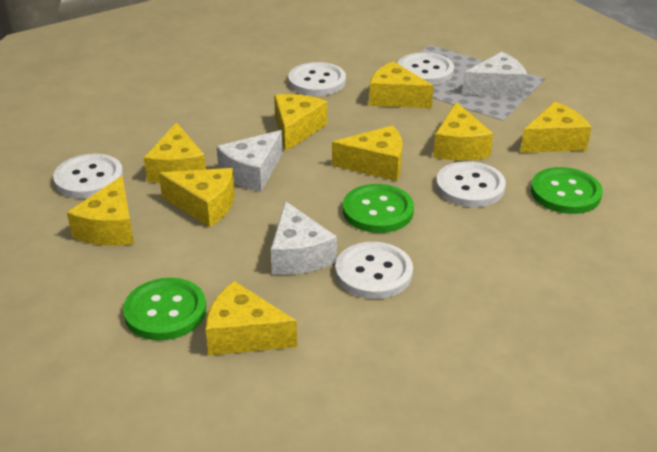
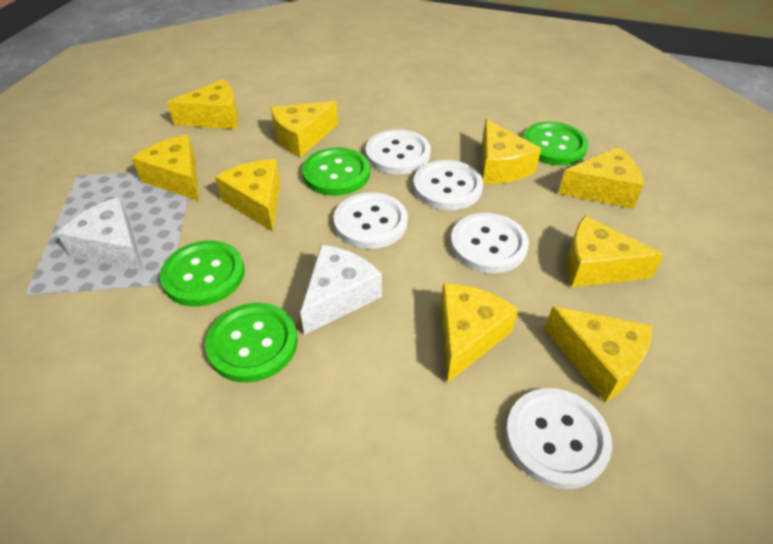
green button: 3 -> 4
white cheese: 3 -> 2

